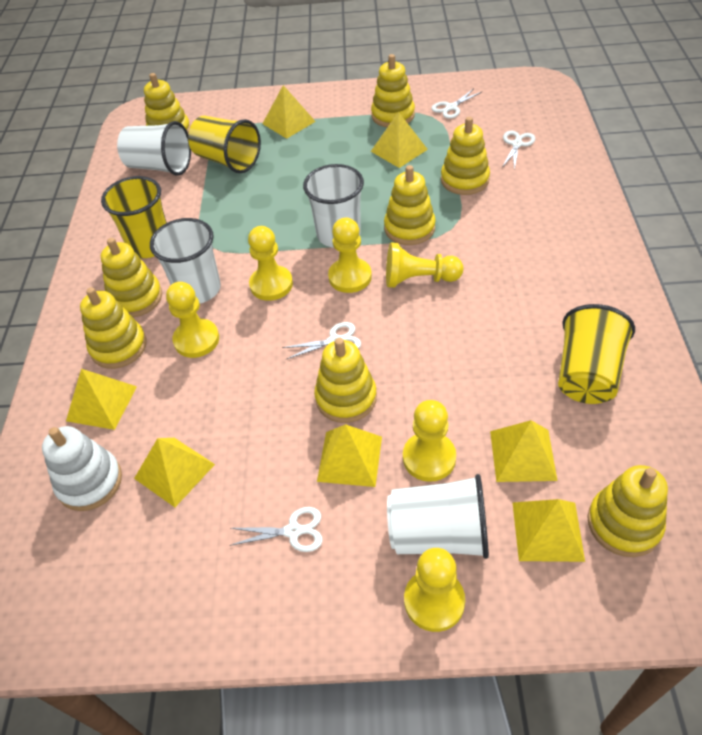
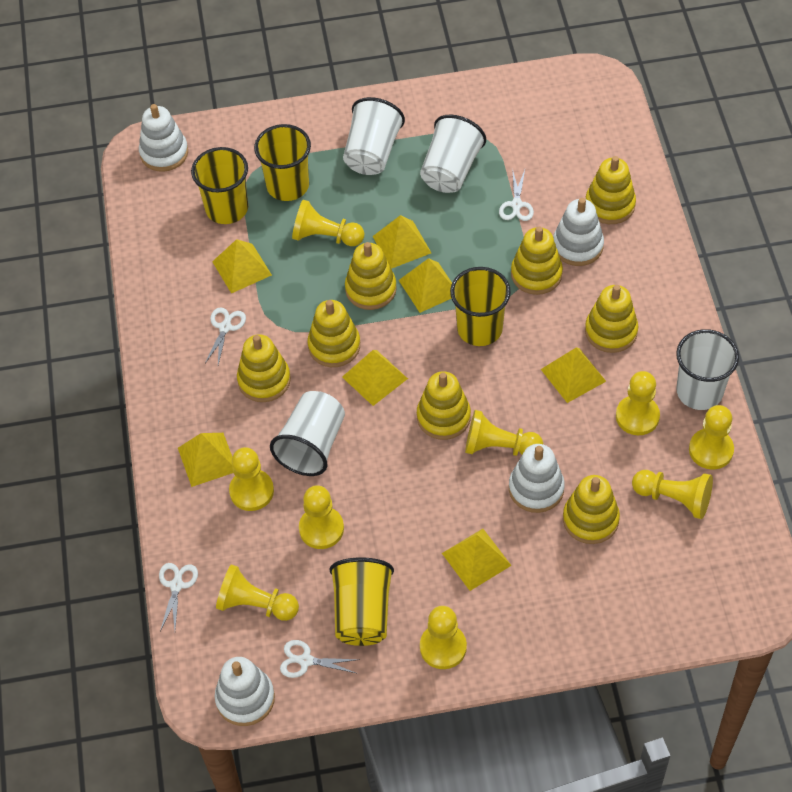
white stacking toy: 1 -> 4
yellow cup: 3 -> 4
yellow pawn: 6 -> 9

